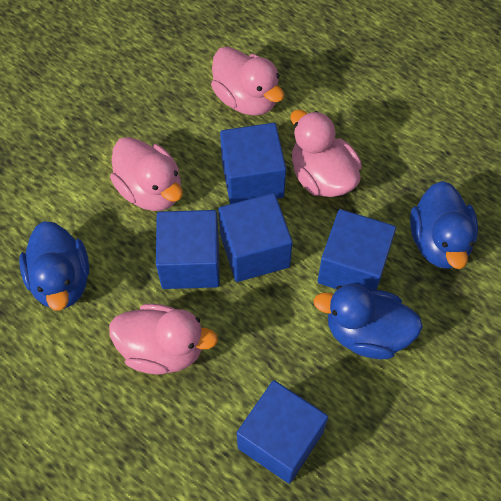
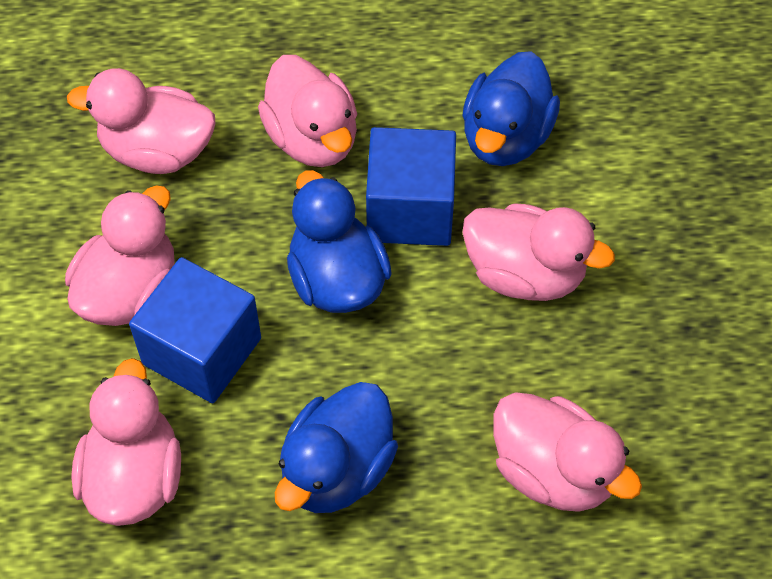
blue cube: 5 -> 2
pink duck: 4 -> 6

